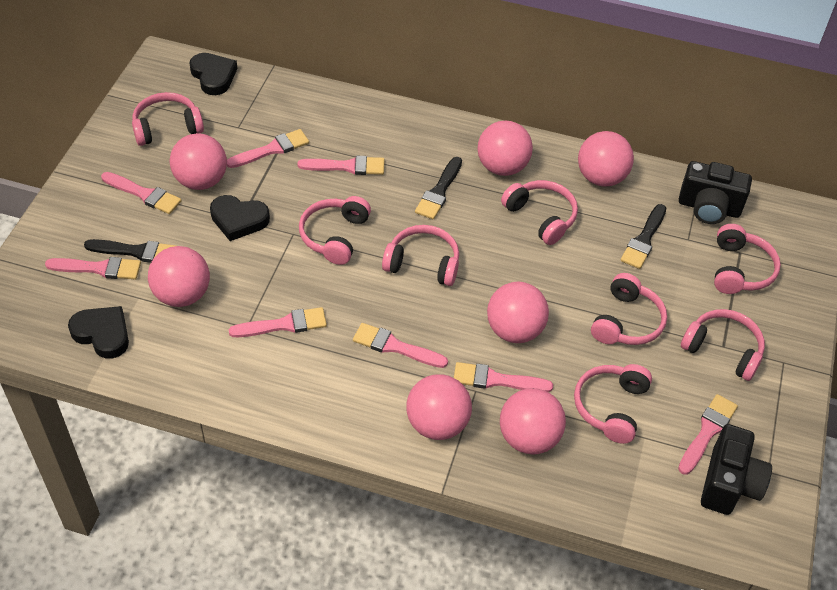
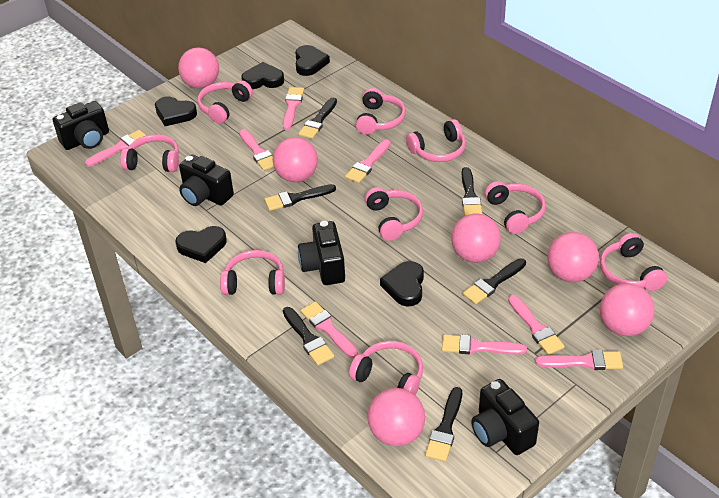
black brush: 3 -> 6
black camera: 2 -> 4
black heart: 3 -> 5
pink ball: 7 -> 6
pink headphones: 8 -> 9

